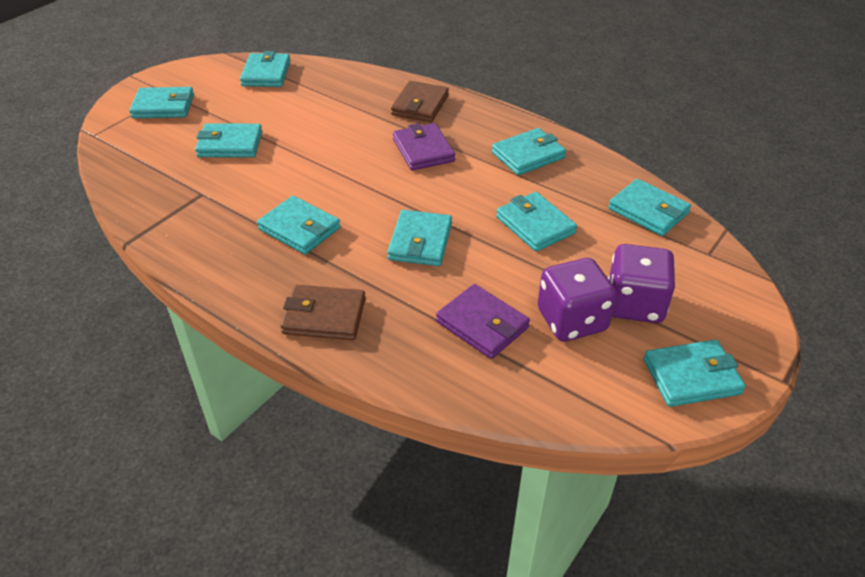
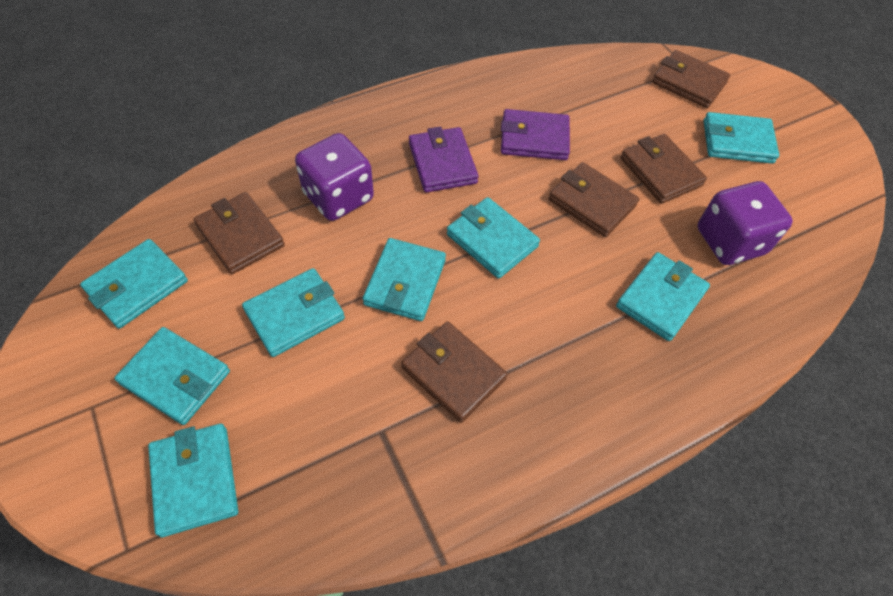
brown wallet: 2 -> 5
turquoise wallet: 9 -> 8

